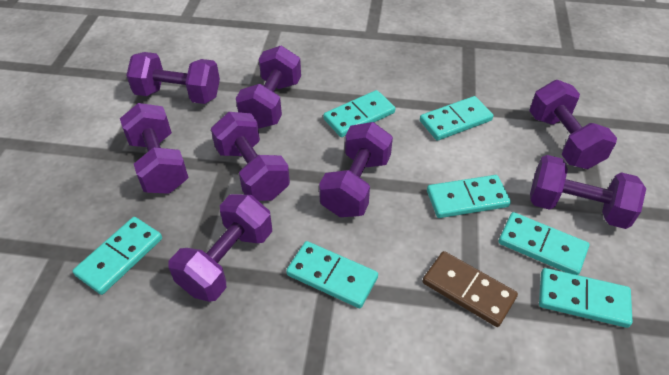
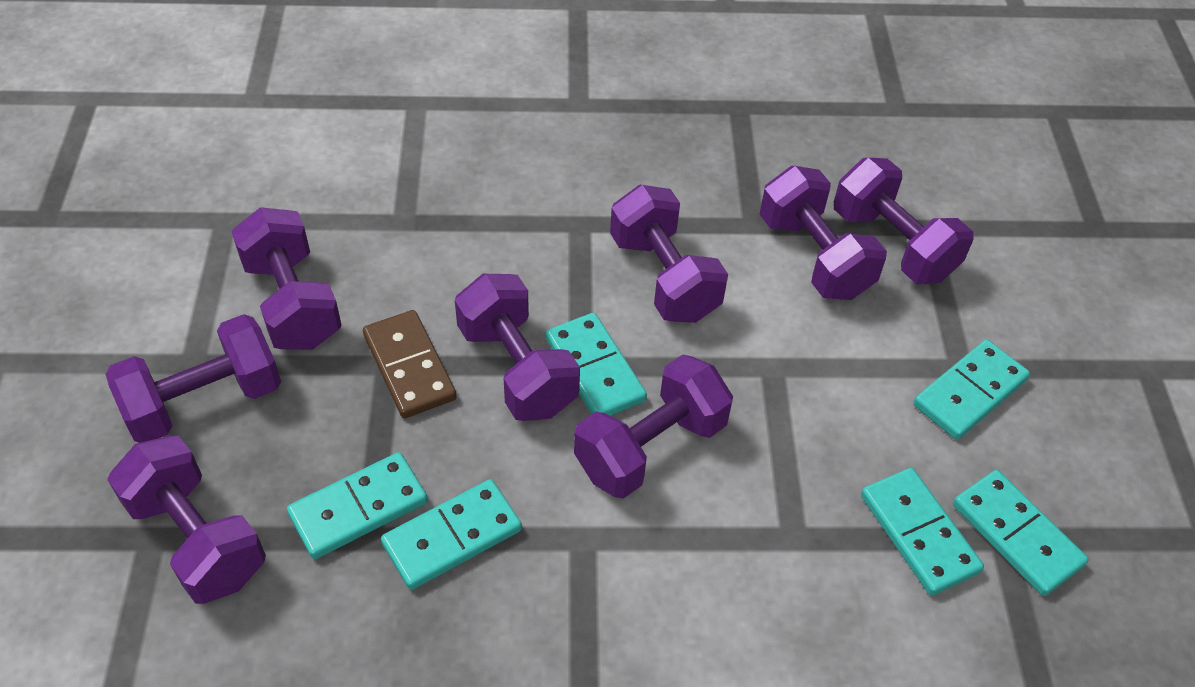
turquoise domino: 7 -> 6

